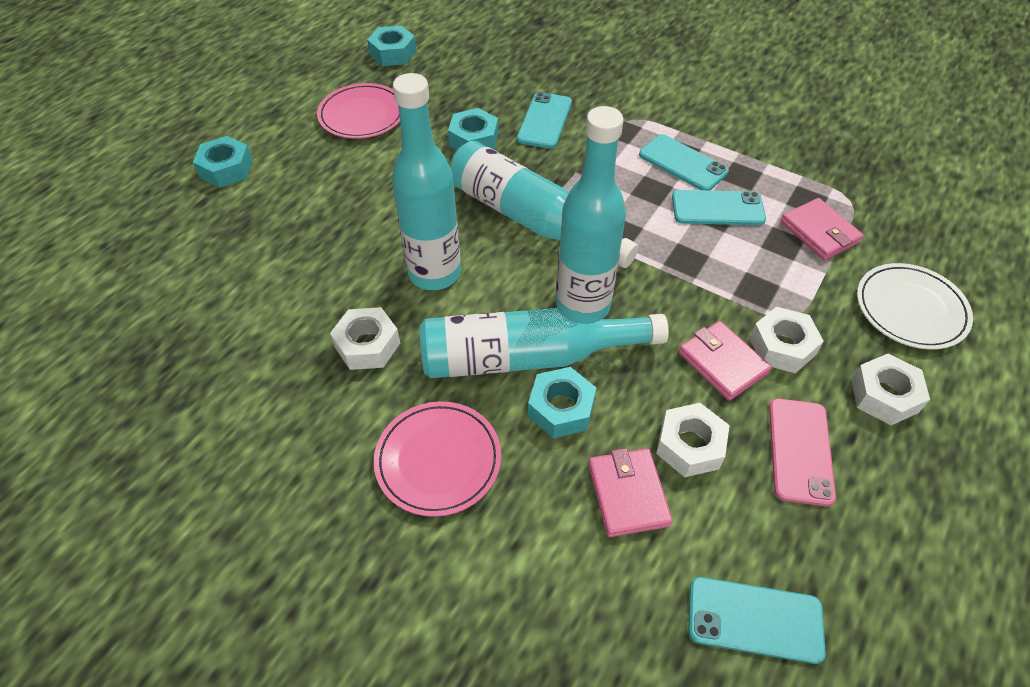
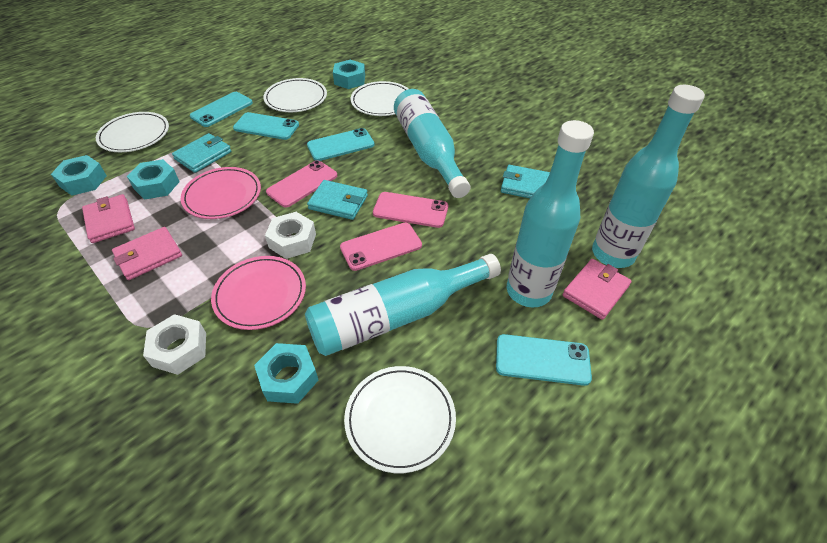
pink phone: 1 -> 3
turquoise wallet: 0 -> 3
white nut: 4 -> 2
white plate: 1 -> 4

